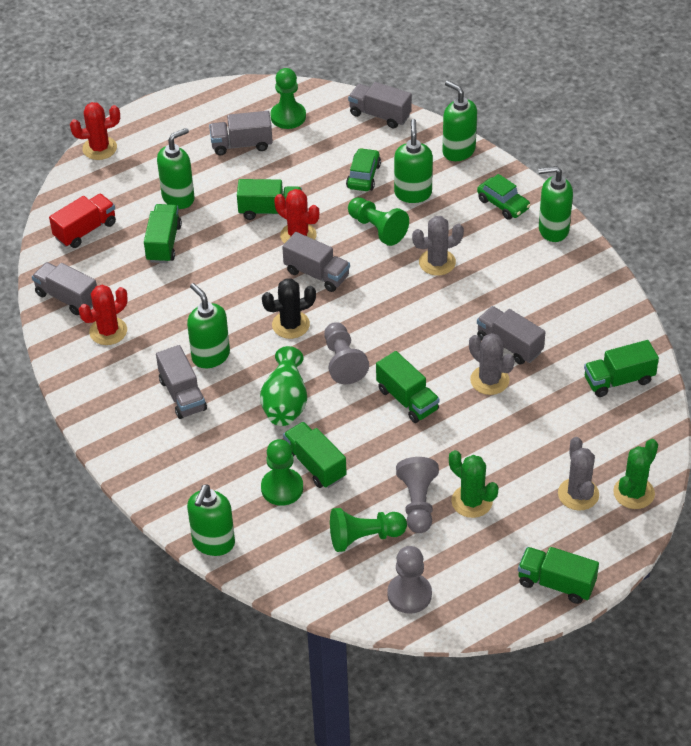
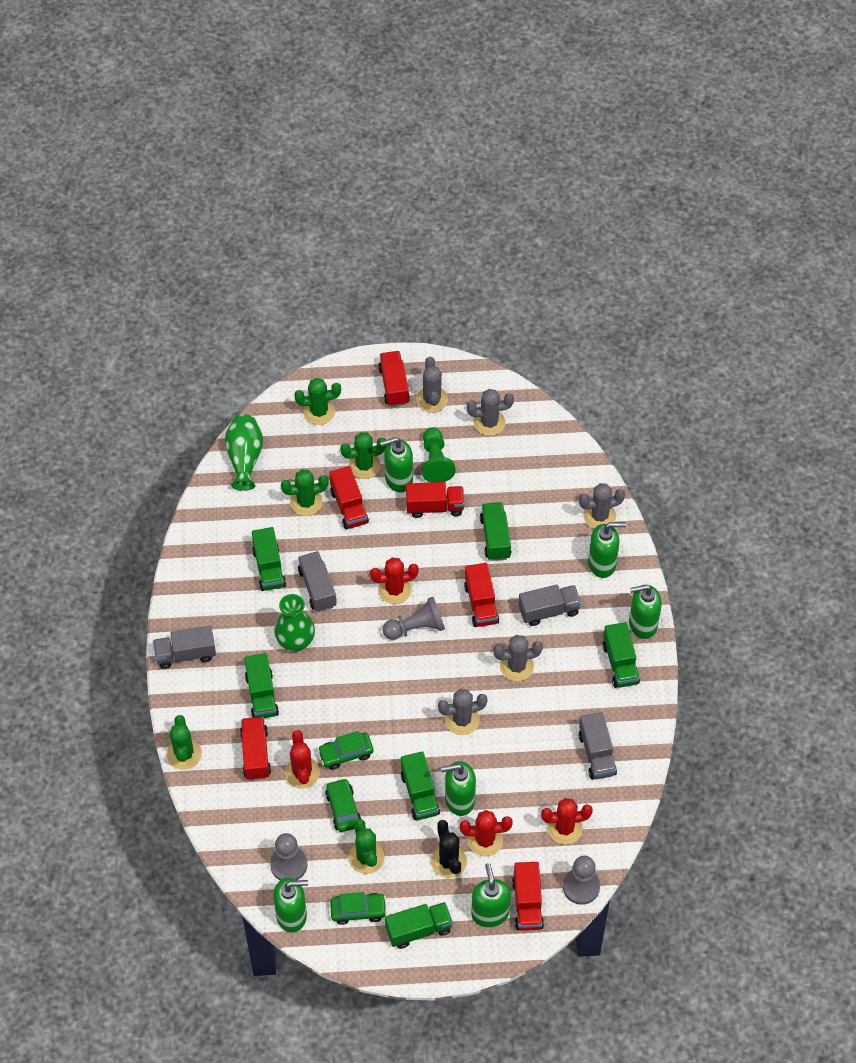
green cactus: 2 -> 5
green car: 2 -> 3
green pawn: 4 -> 1
green vase: 1 -> 2
grey cactus: 3 -> 5
grey truck: 6 -> 4
red cactus: 3 -> 4
red truck: 1 -> 6

